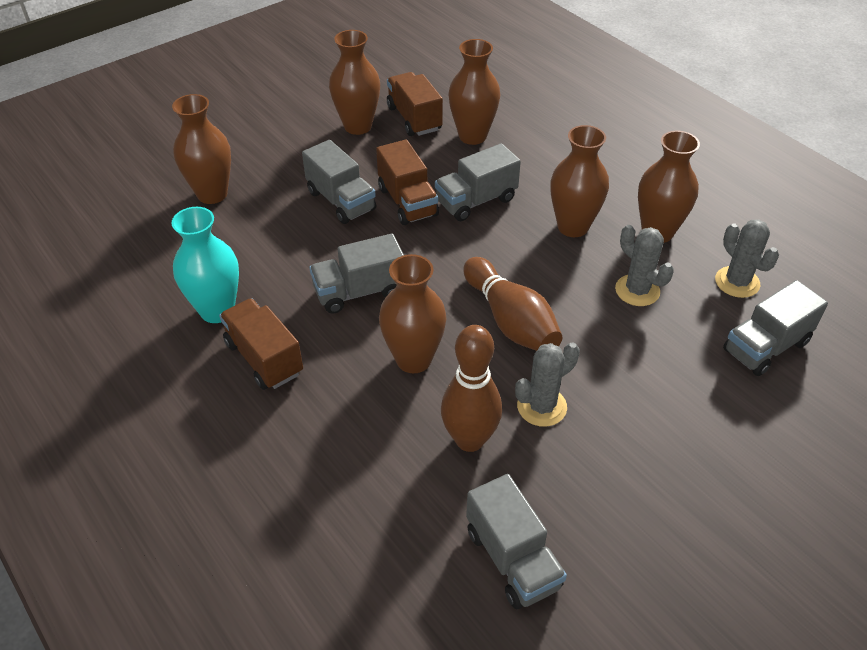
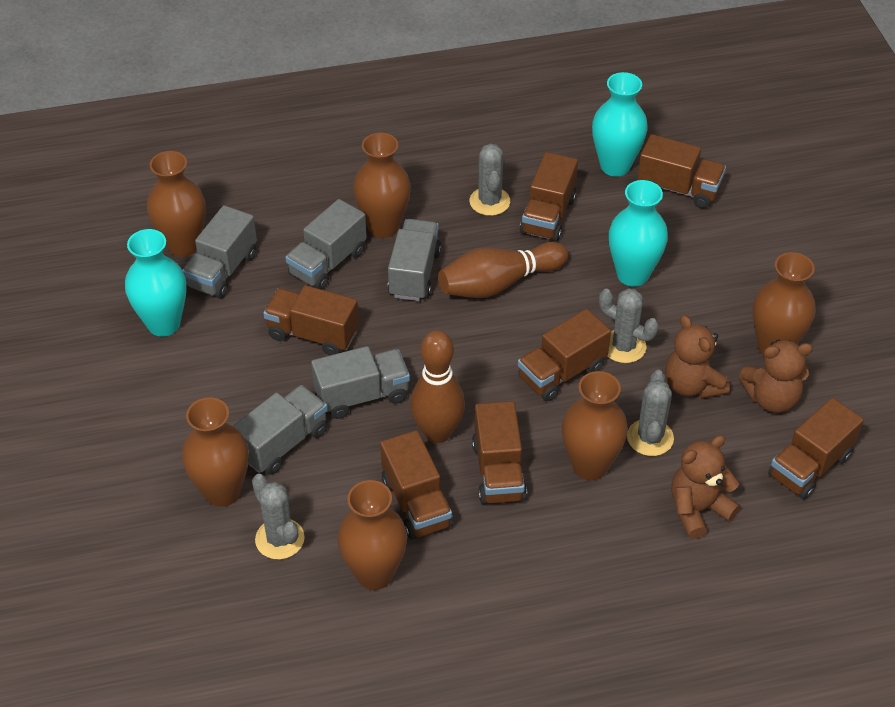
brown teddy bear: 0 -> 3
brown truck: 3 -> 7
grey cactus: 3 -> 4
turquoise vase: 1 -> 3

